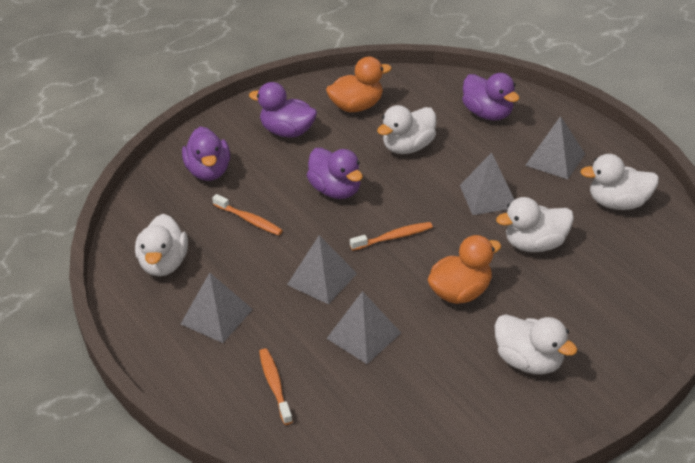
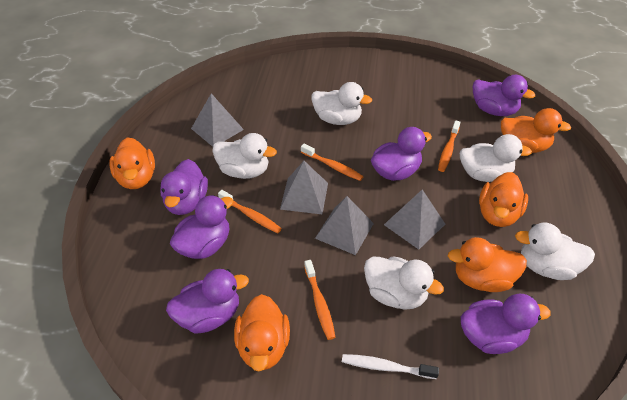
grey pyramid: 5 -> 4
orange duck: 2 -> 5
orange toothbrush: 3 -> 4
purple duck: 4 -> 6
white toothbrush: 0 -> 1

